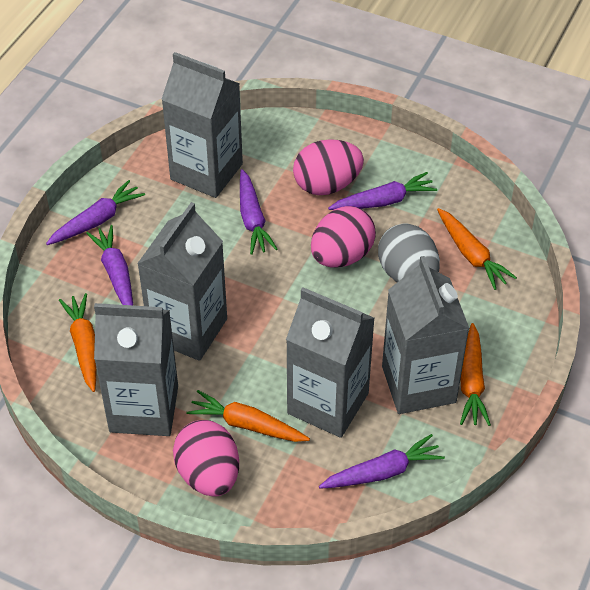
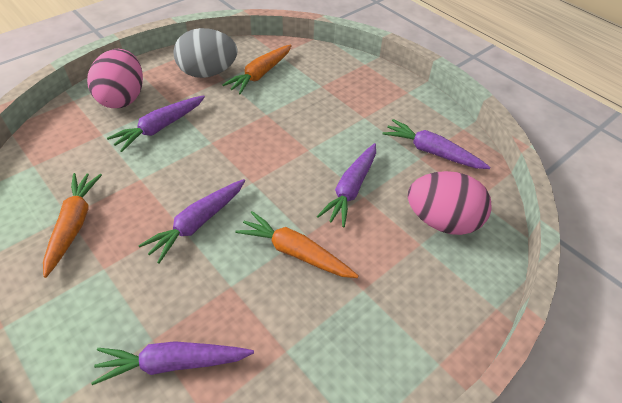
grey carton: 5 -> 0
orange carrot: 4 -> 3
pink egg: 3 -> 2

